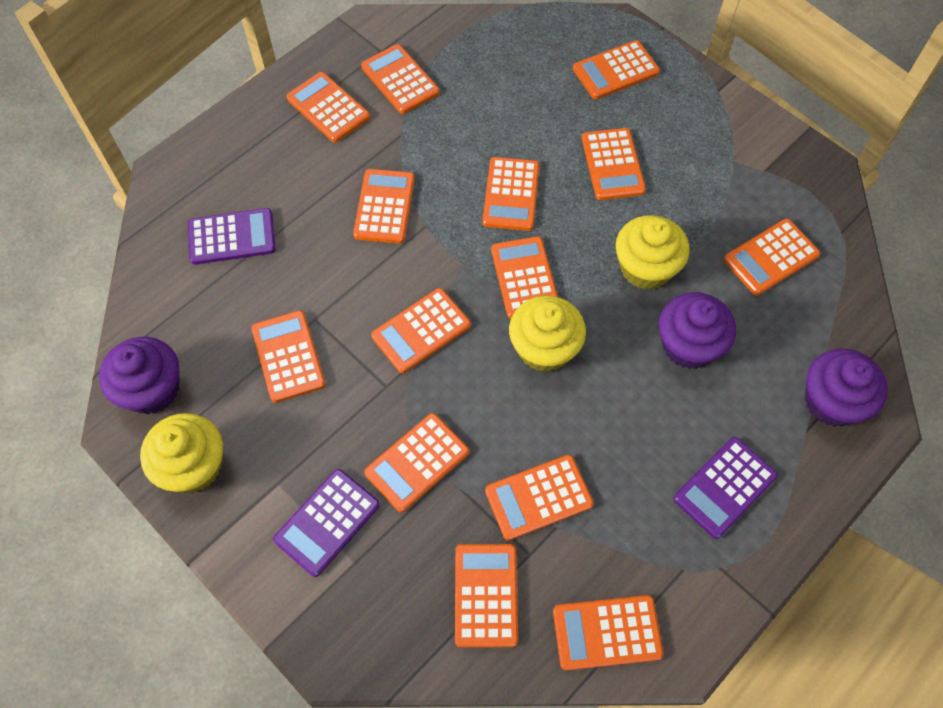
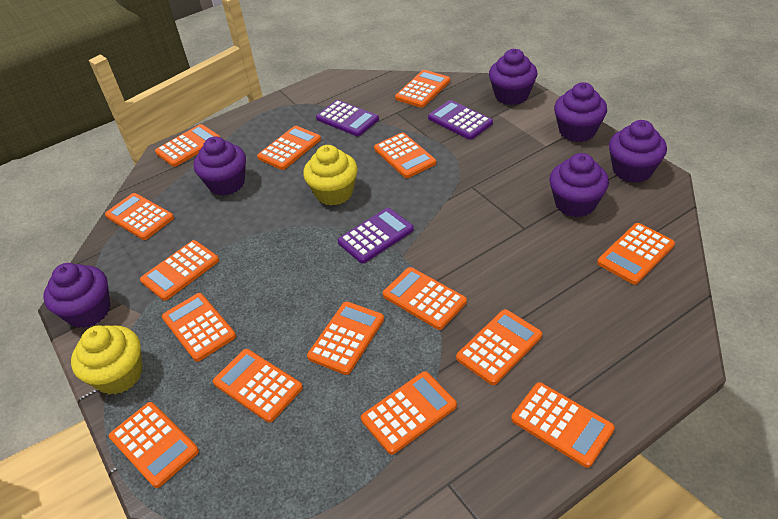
orange calculator: 14 -> 15
purple cupcake: 3 -> 6
yellow cupcake: 3 -> 2

